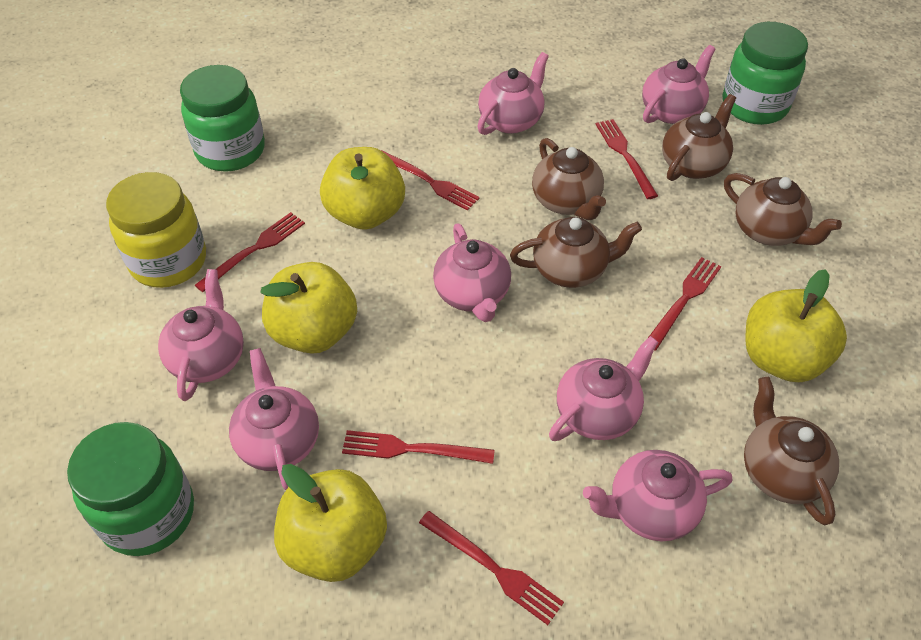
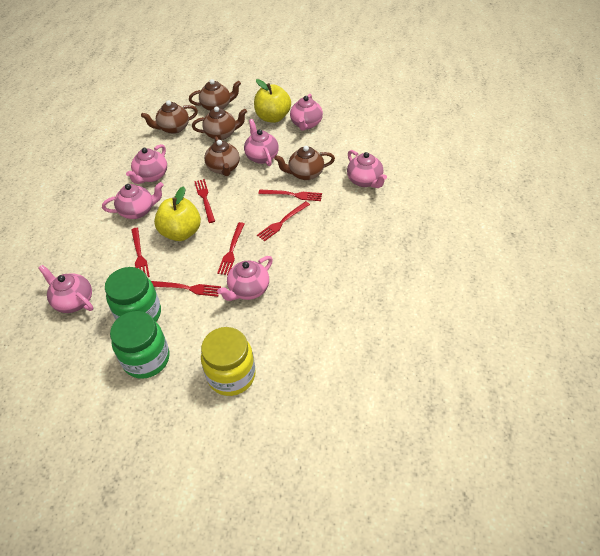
green jar: 3 -> 2
yellow apple: 4 -> 2

